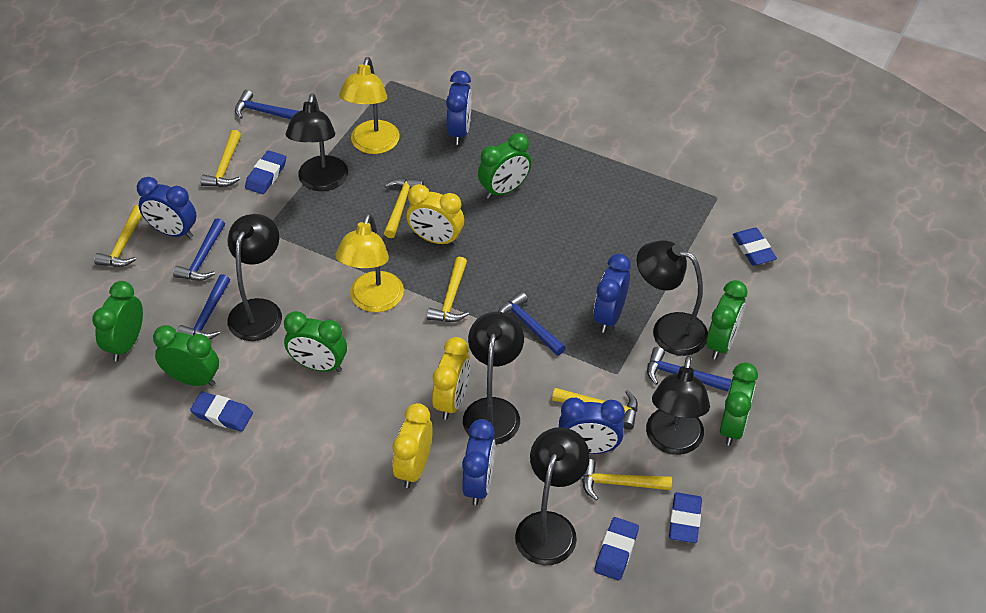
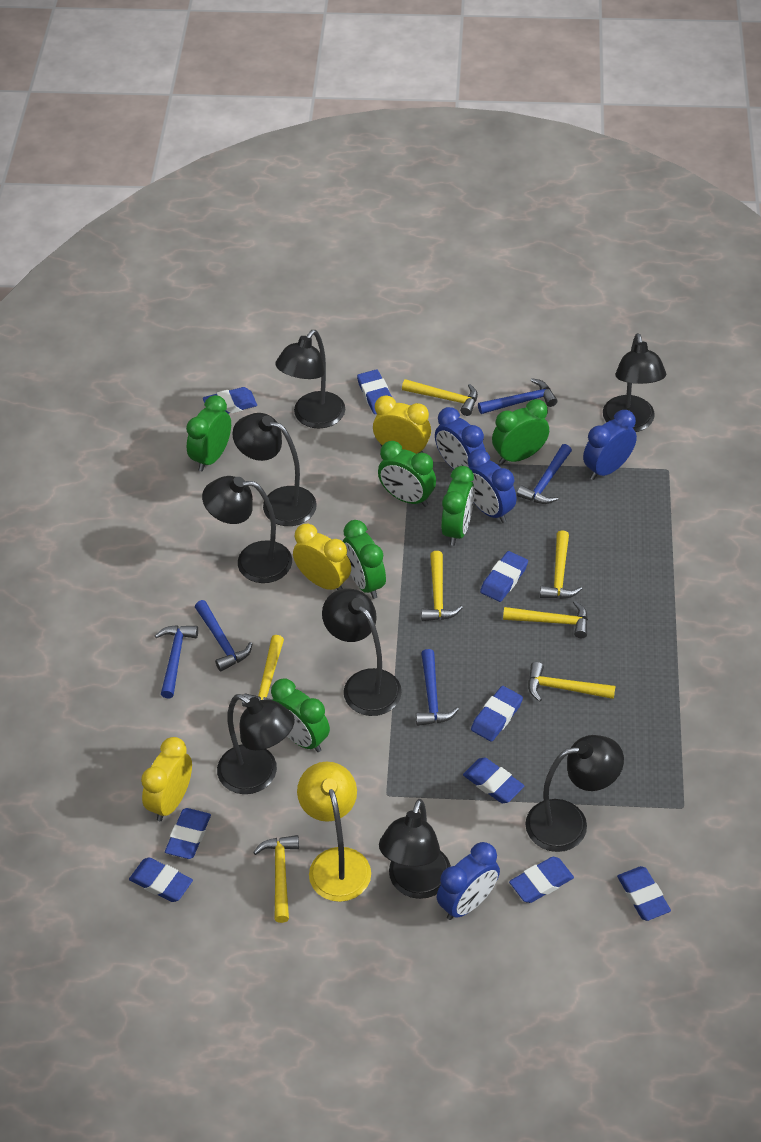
black lamp: 6 -> 8
blue clock: 5 -> 4
blue eraser: 5 -> 9
yellow hammer: 6 -> 7
yellow lamp: 2 -> 1

